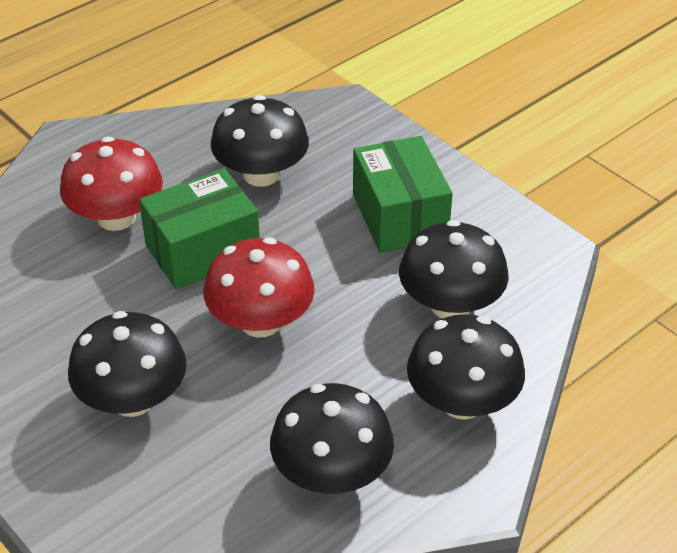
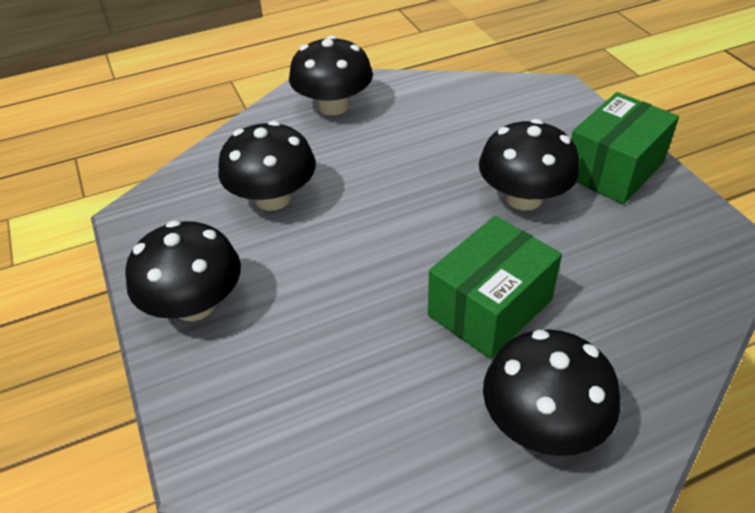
red mushroom: 2 -> 0

